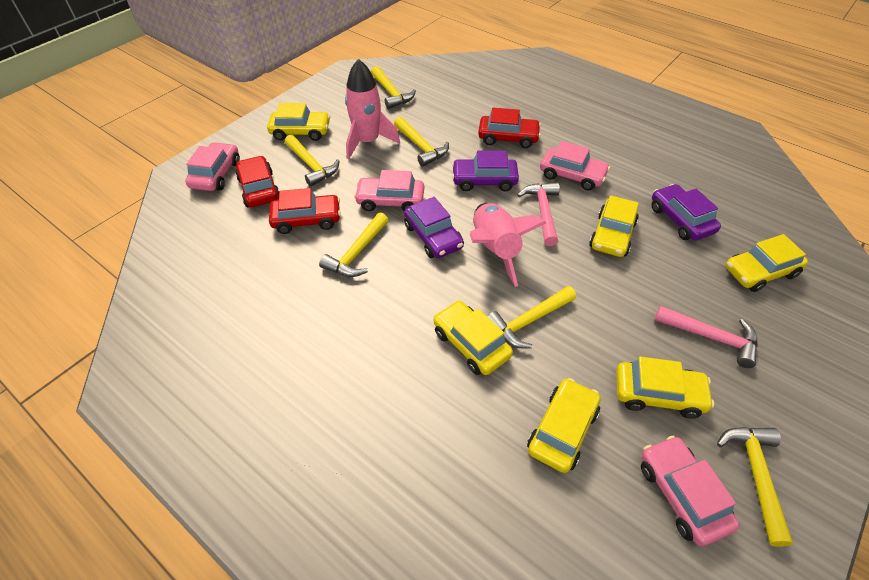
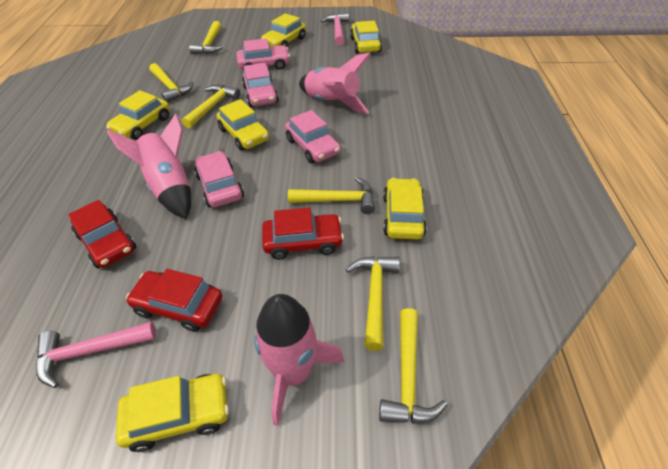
pink rocket: 2 -> 3
purple car: 3 -> 0

